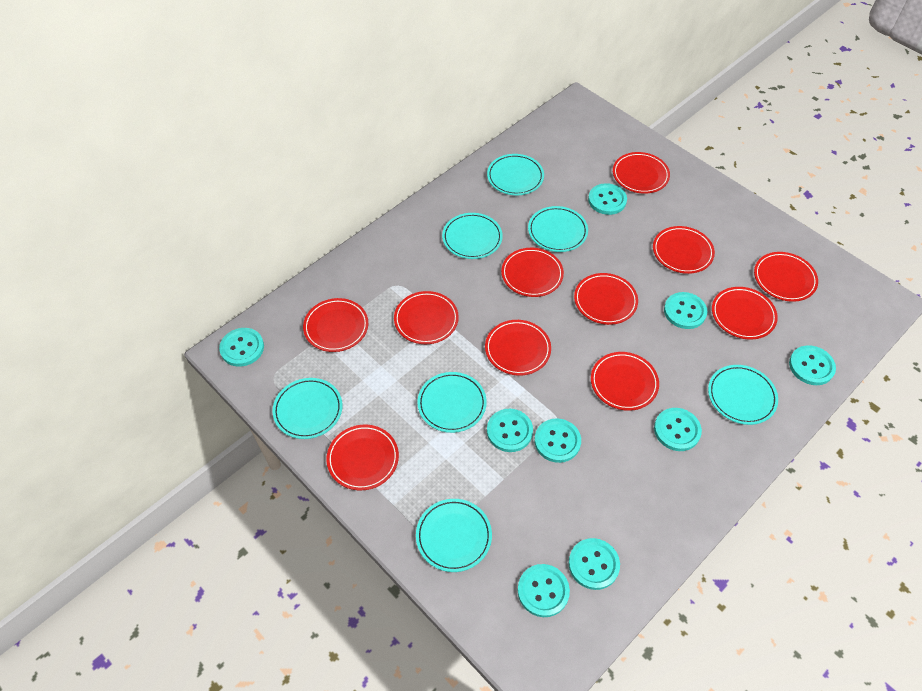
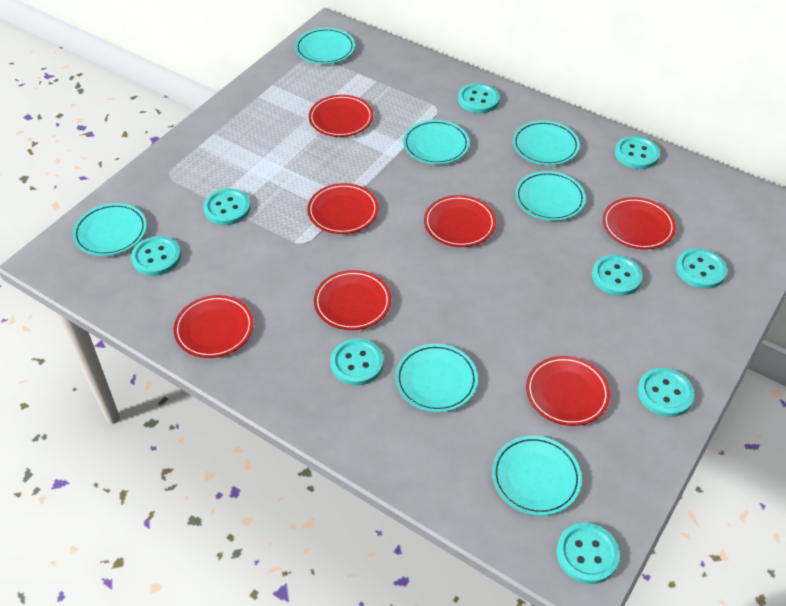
red plate: 11 -> 7

